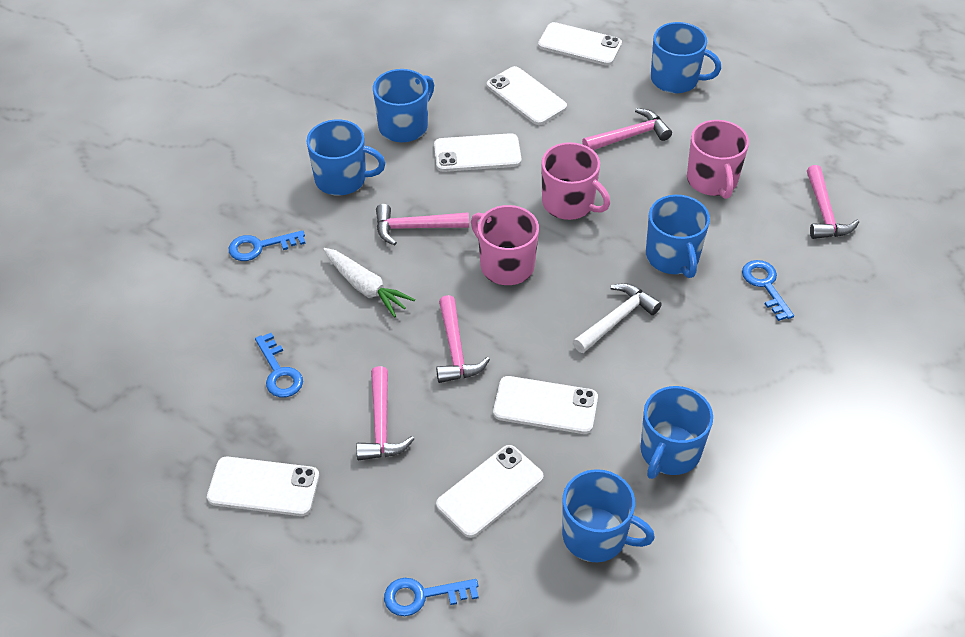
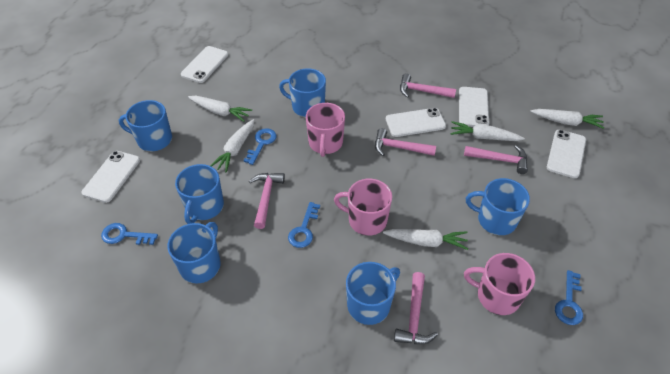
white carrot: 1 -> 5
white hammer: 1 -> 0
white phone: 6 -> 5

